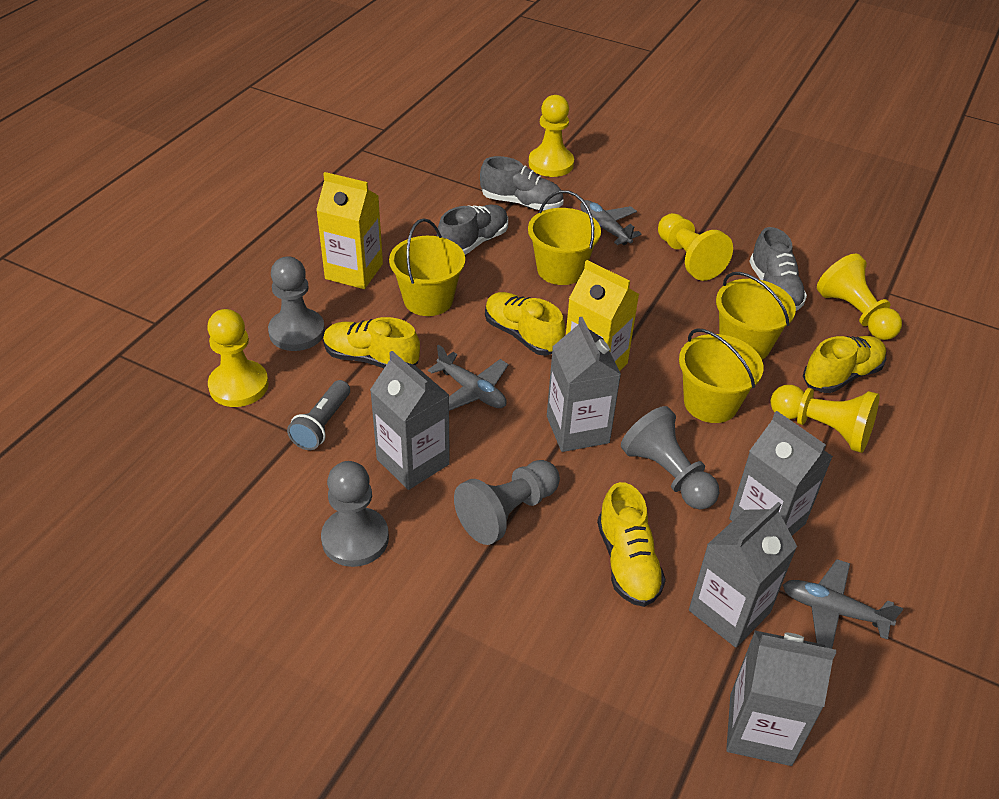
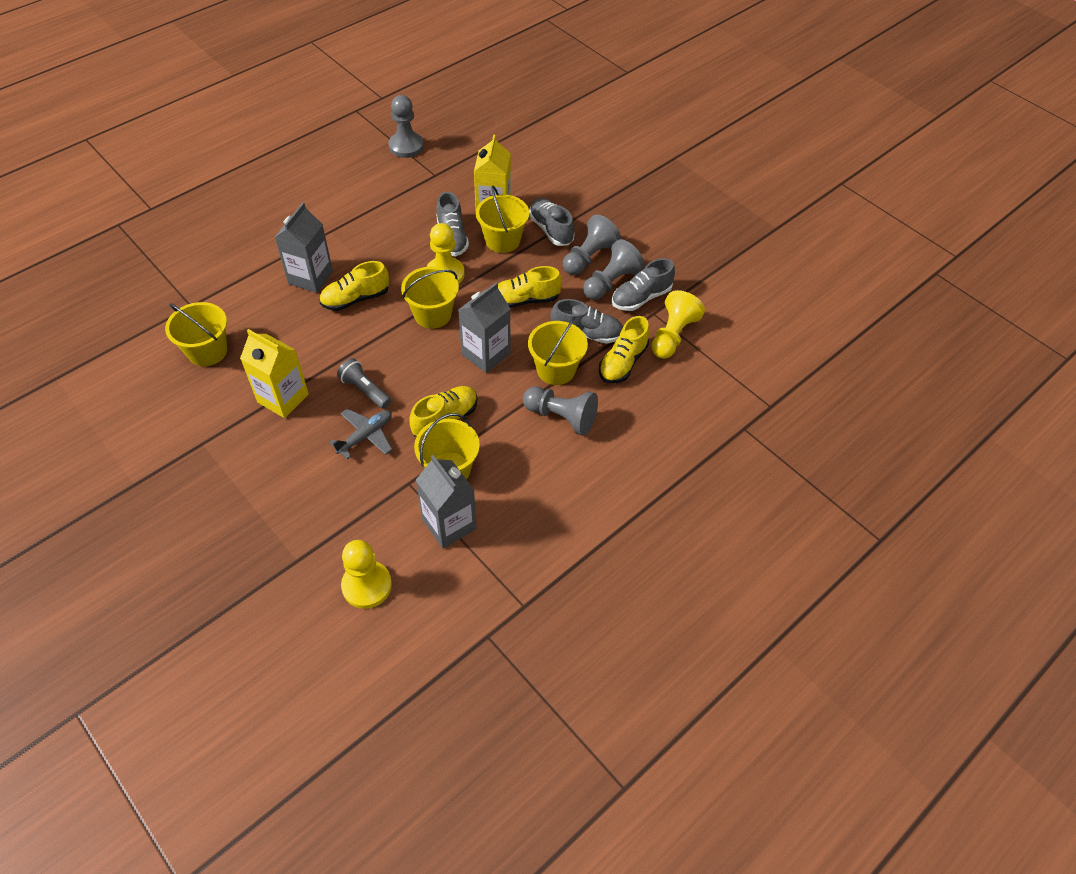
grey carton: 5 -> 3
grey plane: 3 -> 1
grey shoe: 3 -> 4
yellow bucket: 4 -> 5
yellow pawn: 5 -> 3

